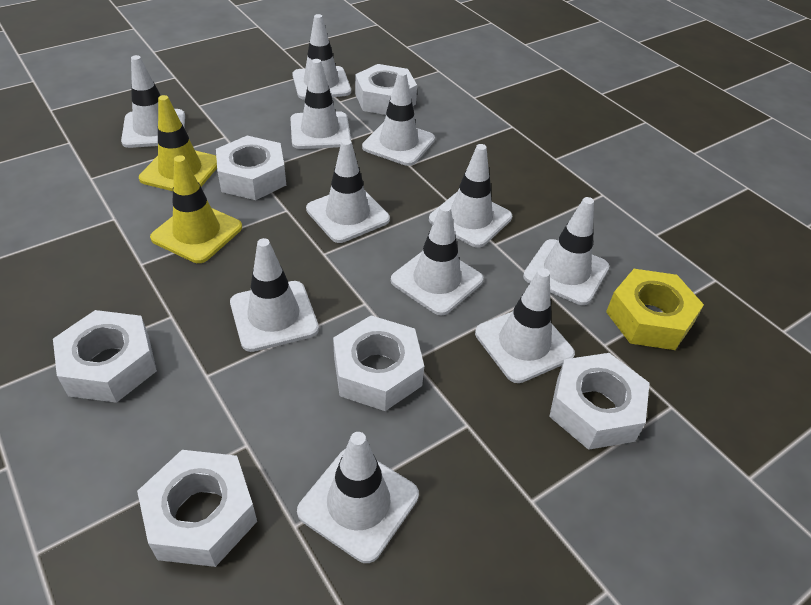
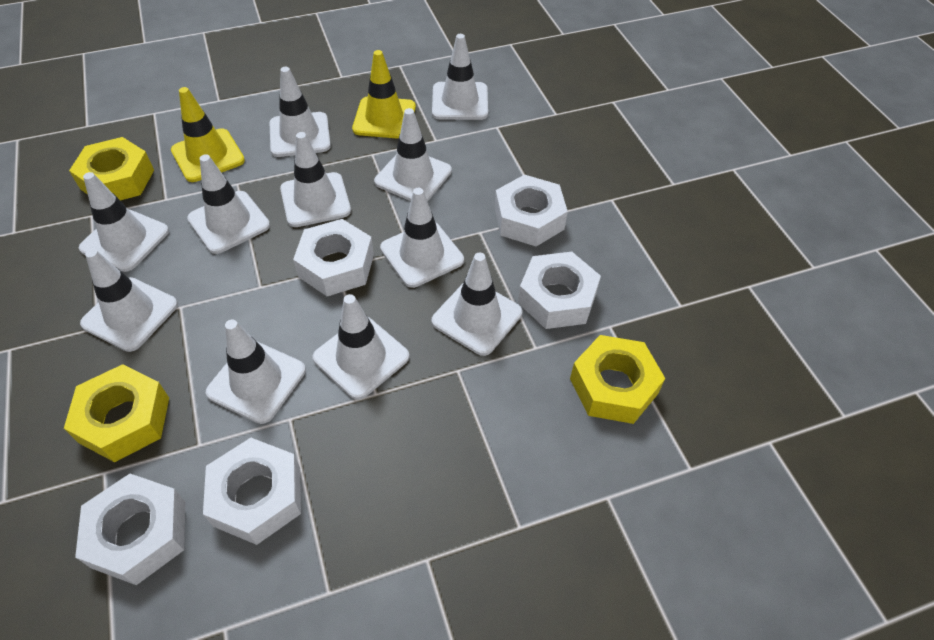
white nut: 6 -> 5
yellow nut: 1 -> 3

